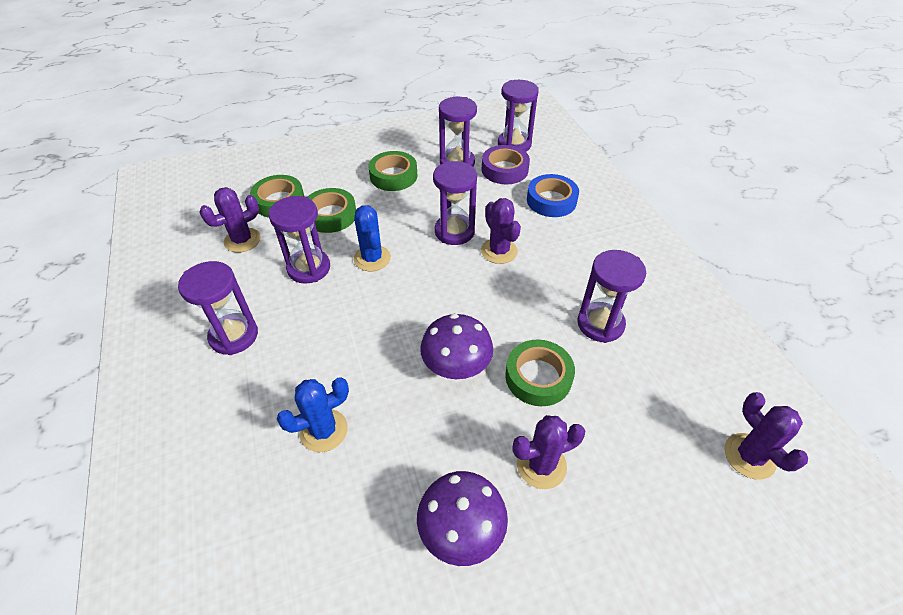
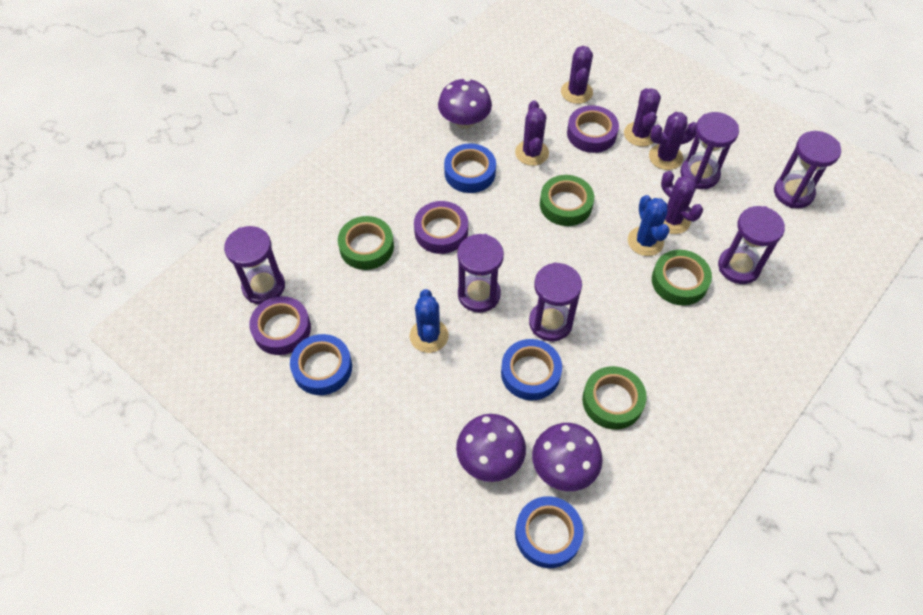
blue tape: 1 -> 4
purple cactus: 4 -> 5
purple mushroom: 2 -> 3
purple tape: 1 -> 3

